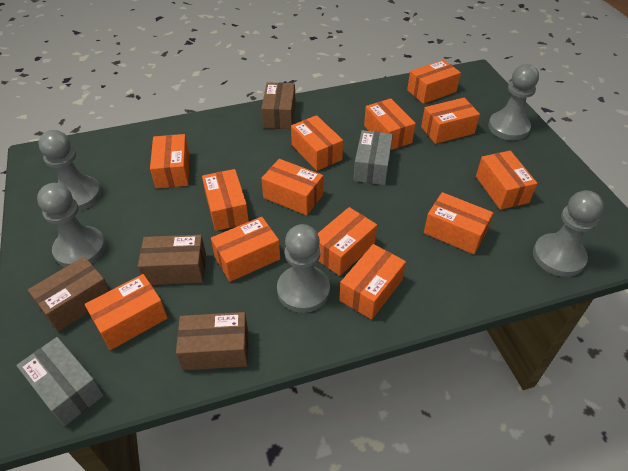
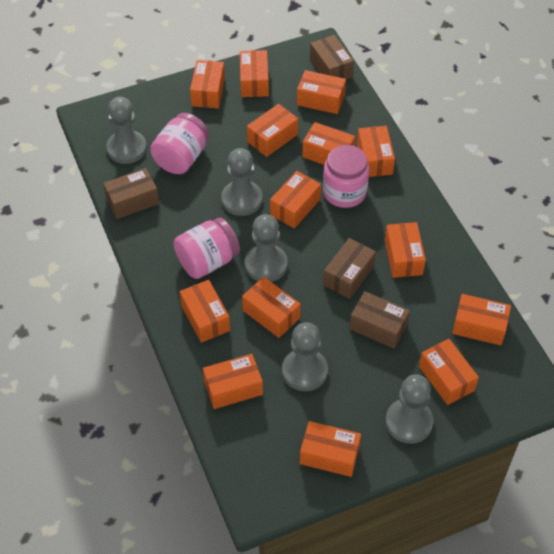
grey box: 2 -> 0
orange box: 13 -> 14
pink jar: 0 -> 3

